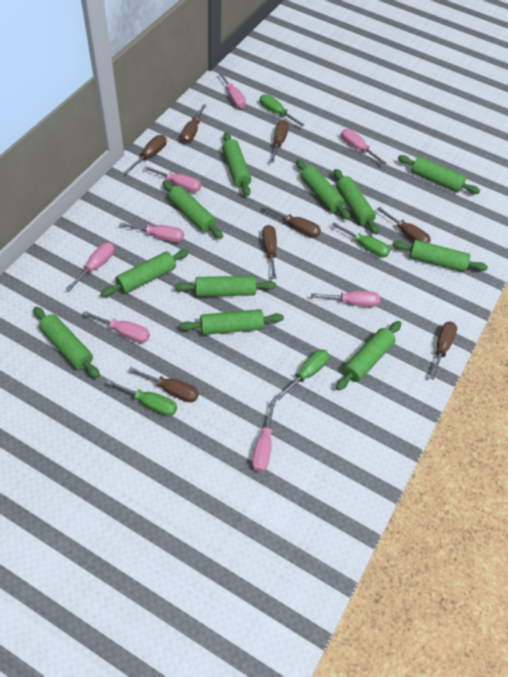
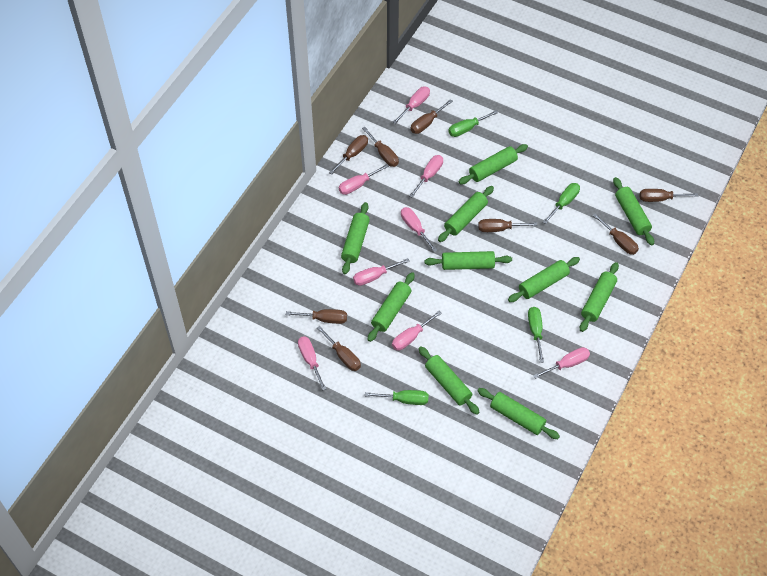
green rolling pin: 11 -> 10

